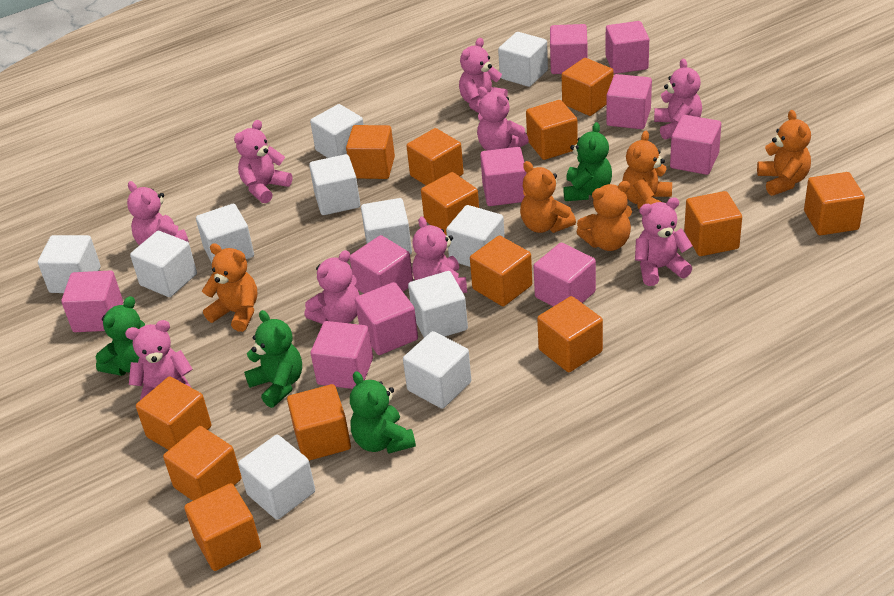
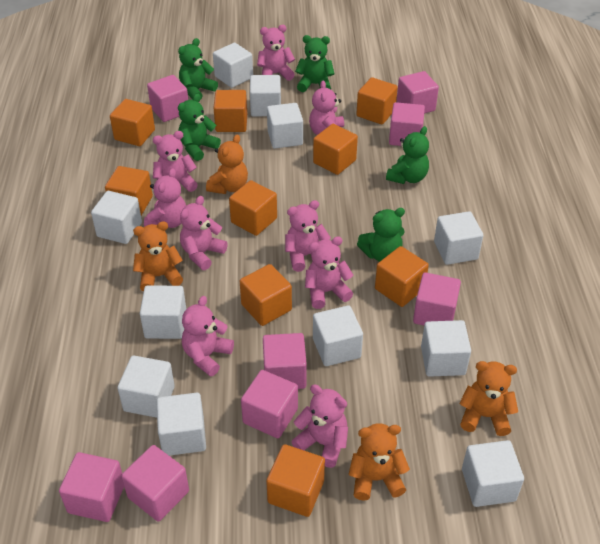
green teddy bear: 4 -> 5
orange cube: 13 -> 9
orange teddy bear: 5 -> 4
pink cube: 10 -> 8

